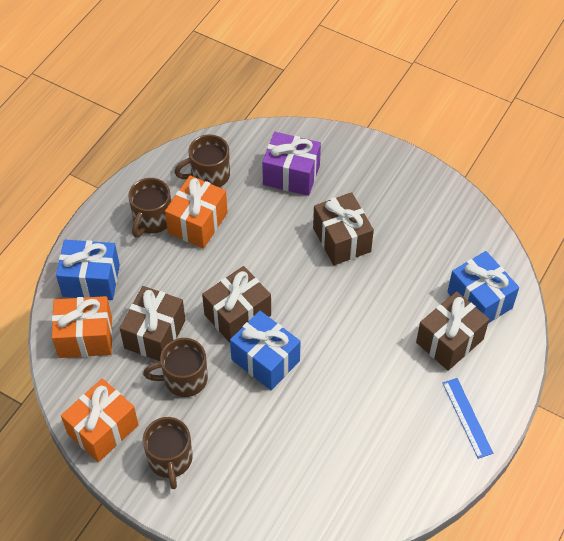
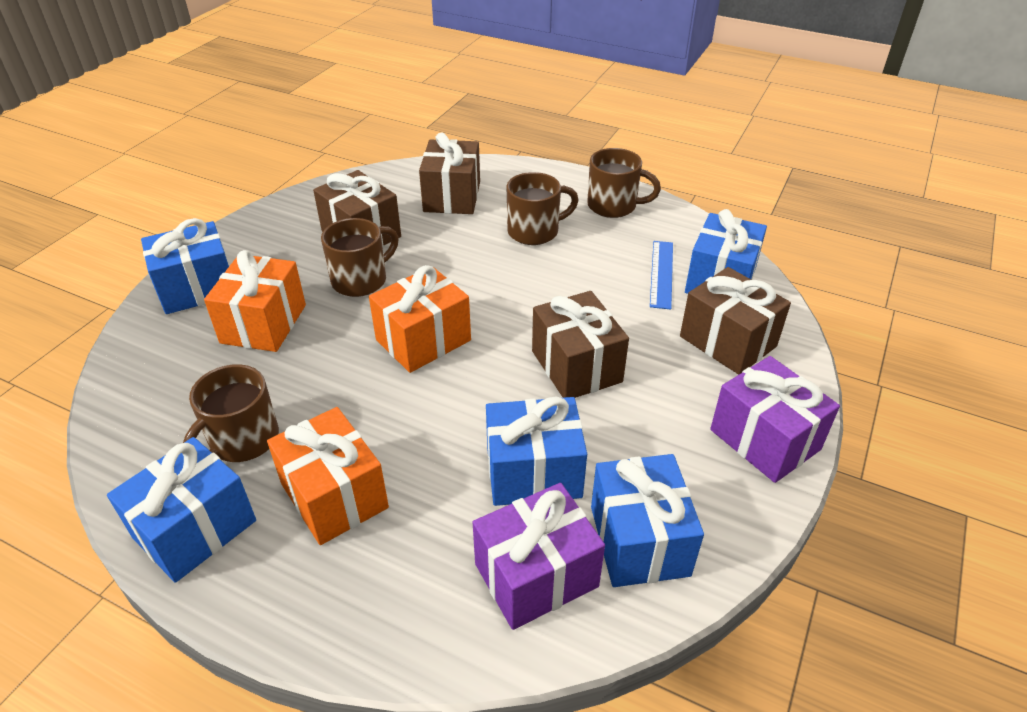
blue gift: 3 -> 5
purple gift: 1 -> 2

